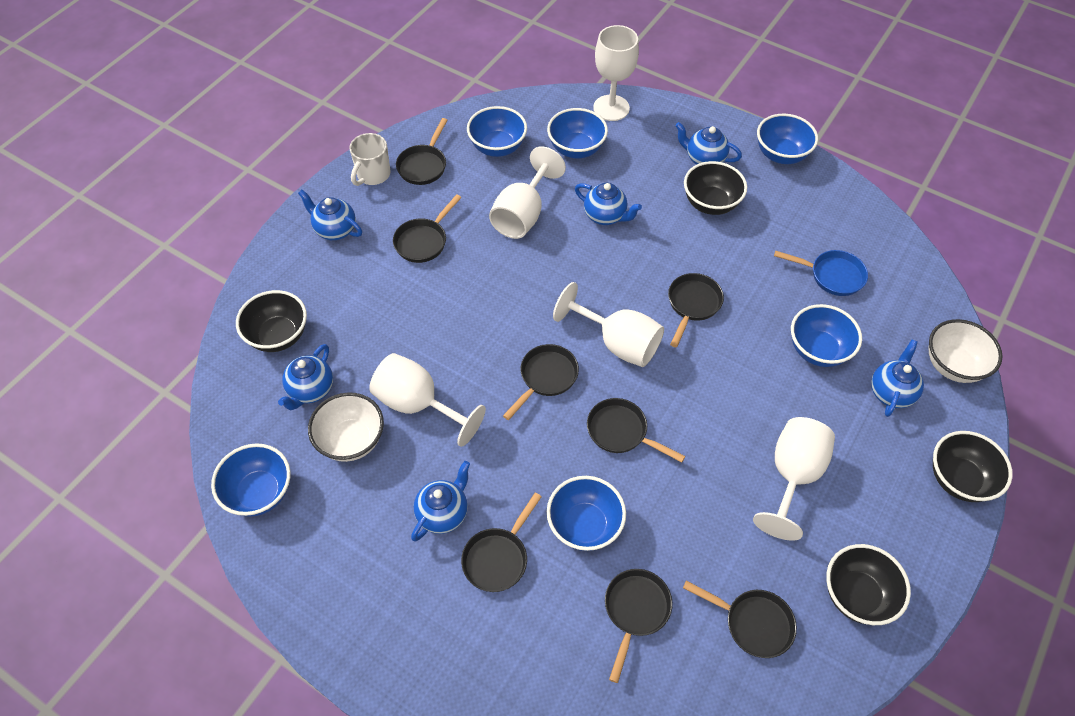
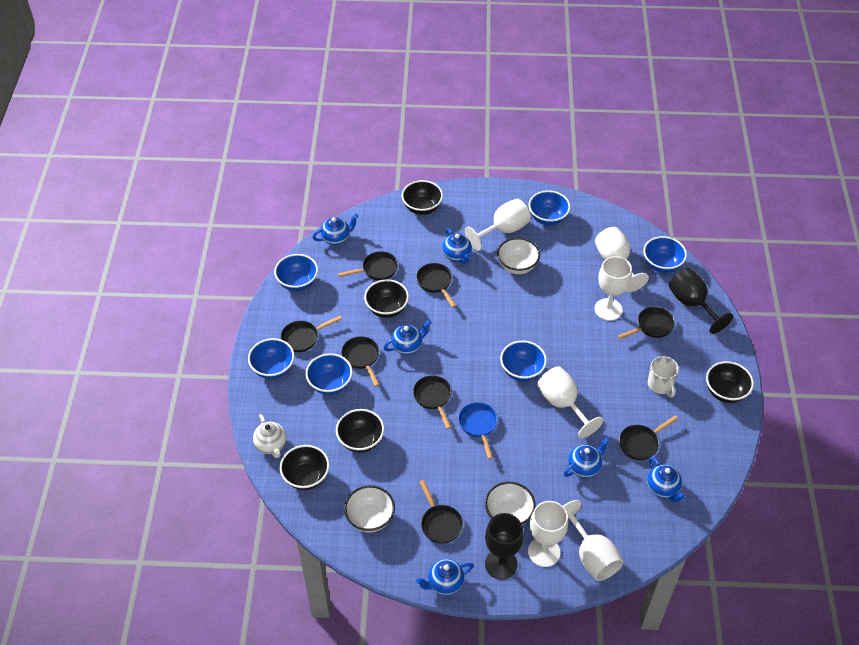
black bowl: 4 -> 5
black goblet: 0 -> 2
white bowl: 2 -> 3
white goblet: 5 -> 6
white teapot: 0 -> 1

